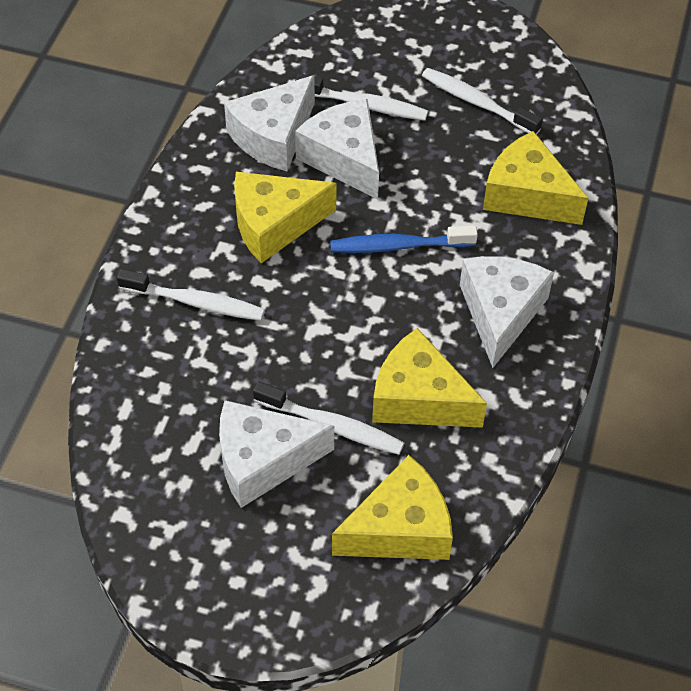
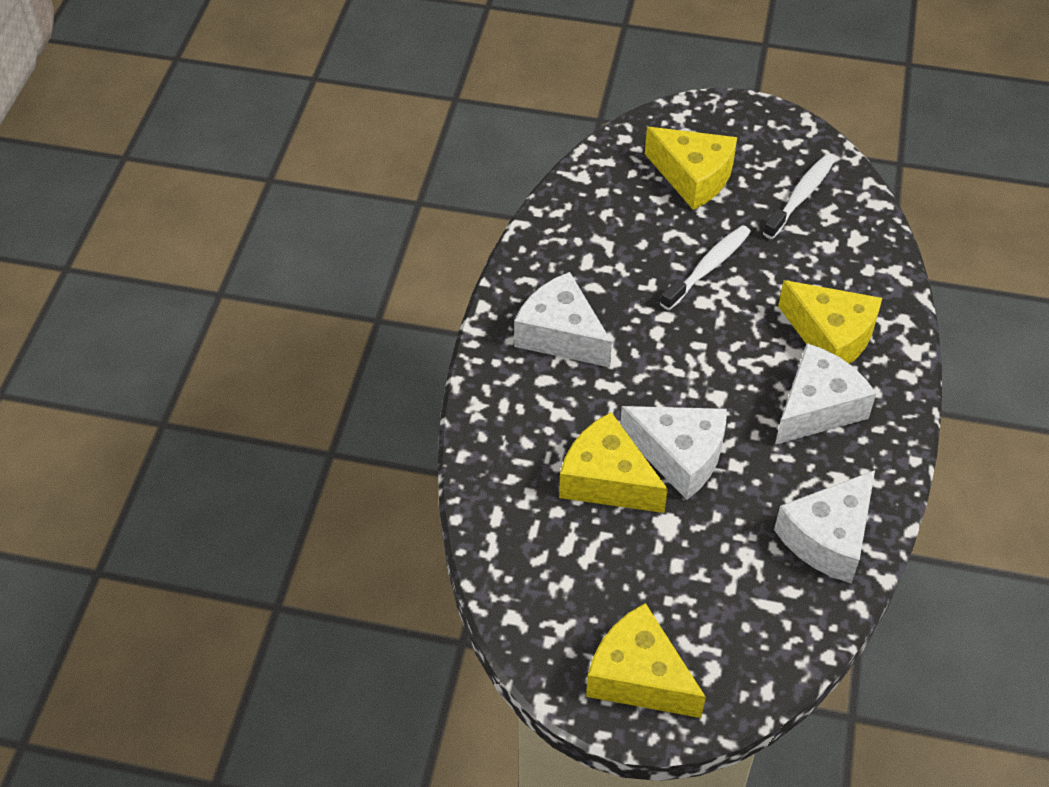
blue toothbrush: 1 -> 0
white toothbrush: 4 -> 2

